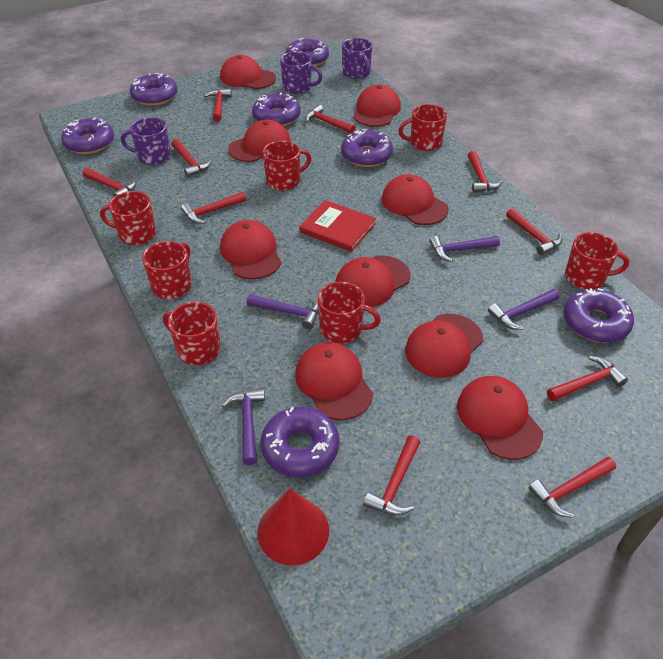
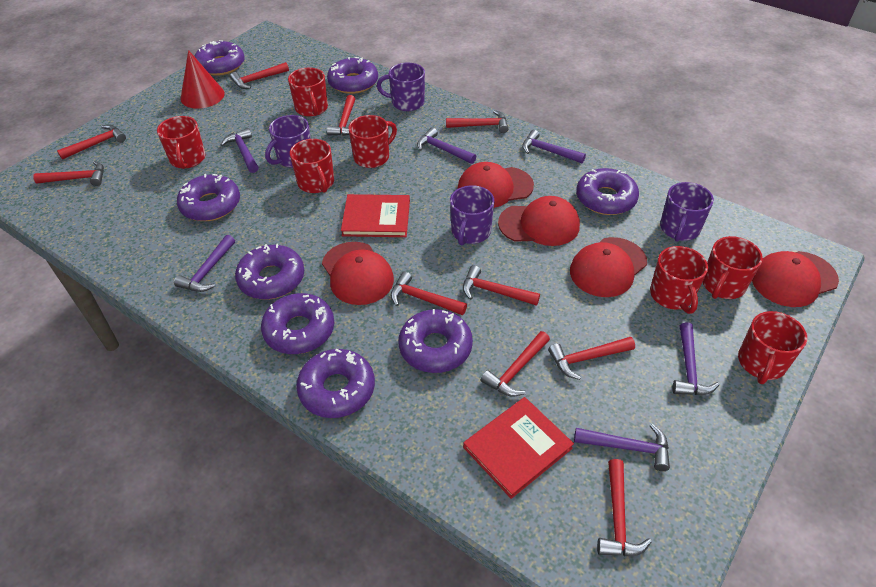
purple donut: 7 -> 8
purple hammer: 4 -> 6
purple mug: 3 -> 4
red book: 1 -> 2
red cap: 9 -> 5

